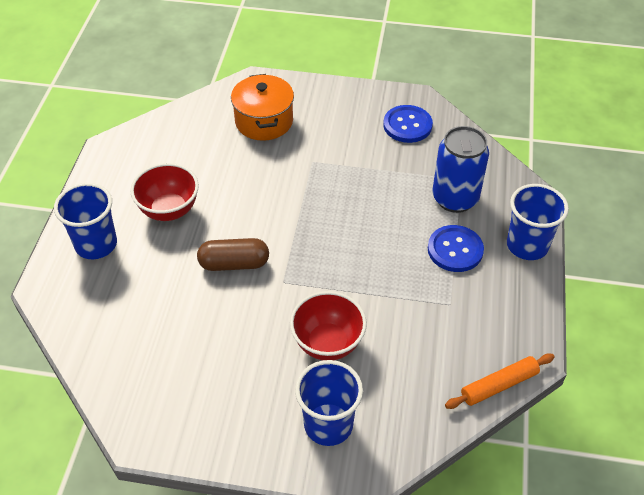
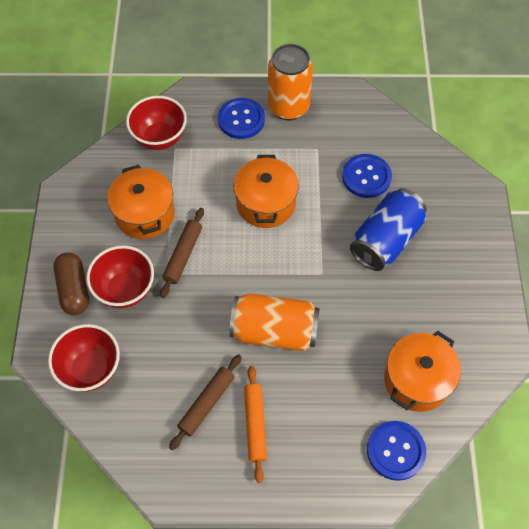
blue button: 2 -> 3
blue cup: 3 -> 0
brown rolling pin: 0 -> 2
orange can: 0 -> 2
orange pot: 1 -> 3
red bowl: 2 -> 3

